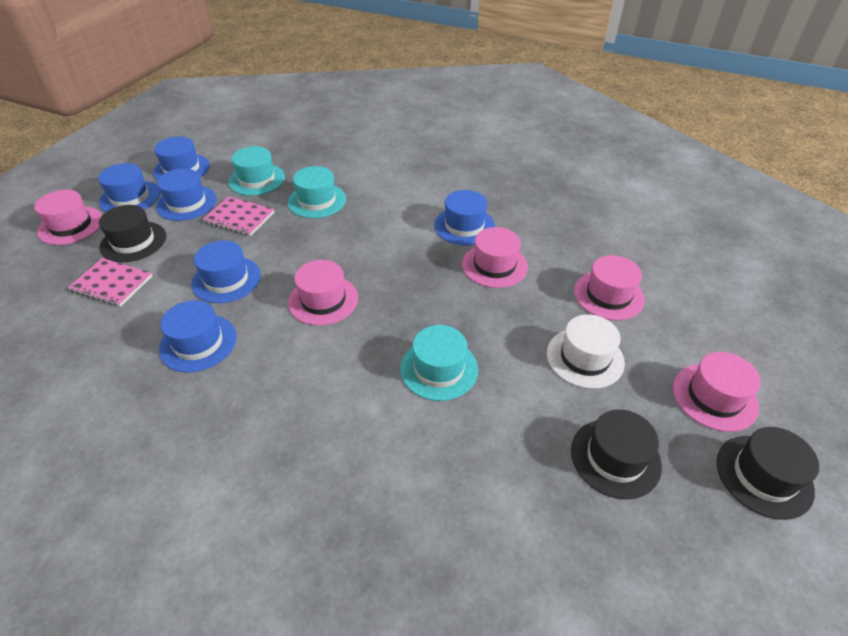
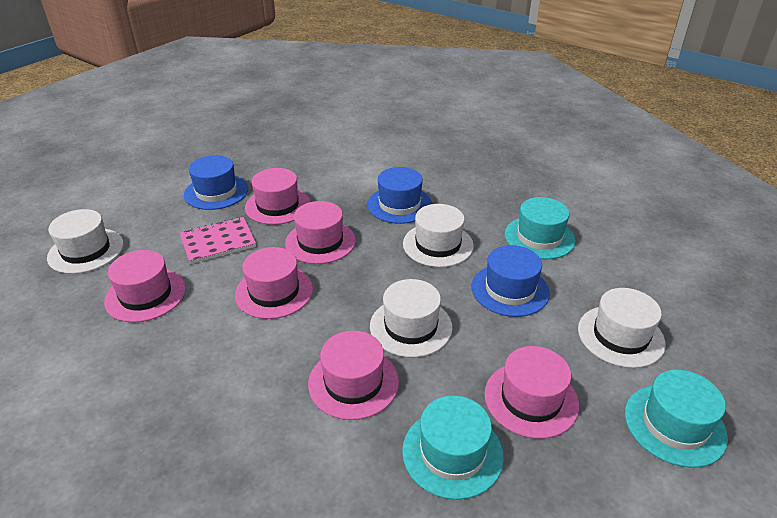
black hat: 3 -> 0
blue hat: 6 -> 3
pink hat: 5 -> 6
pink notebook: 2 -> 1
white hat: 1 -> 4

